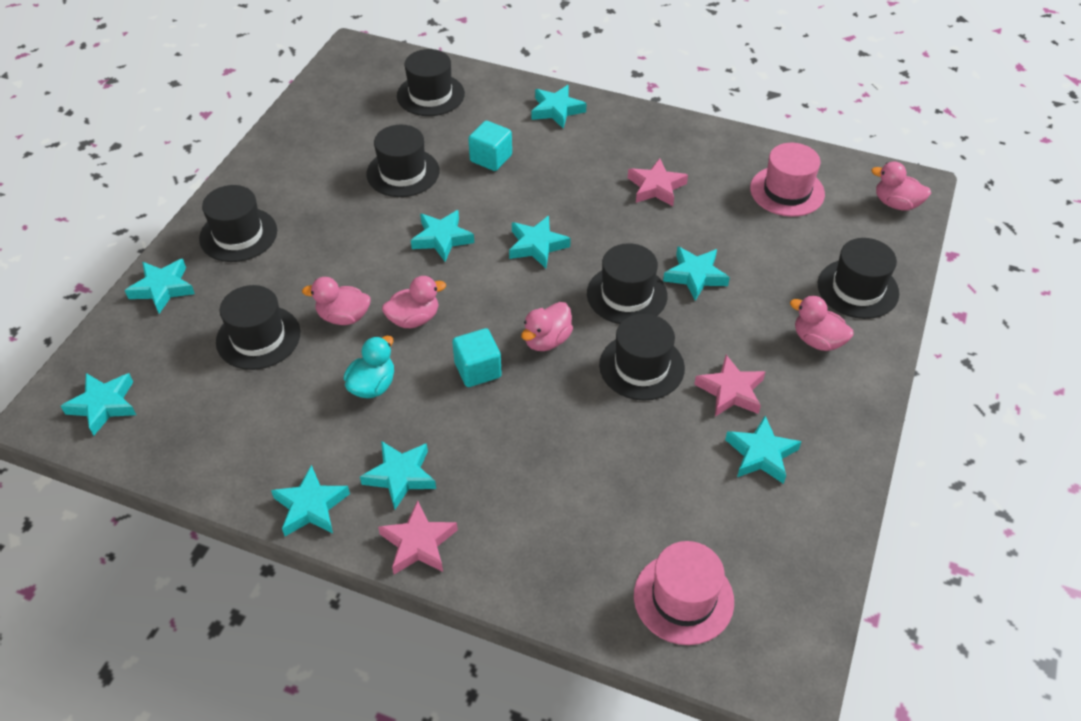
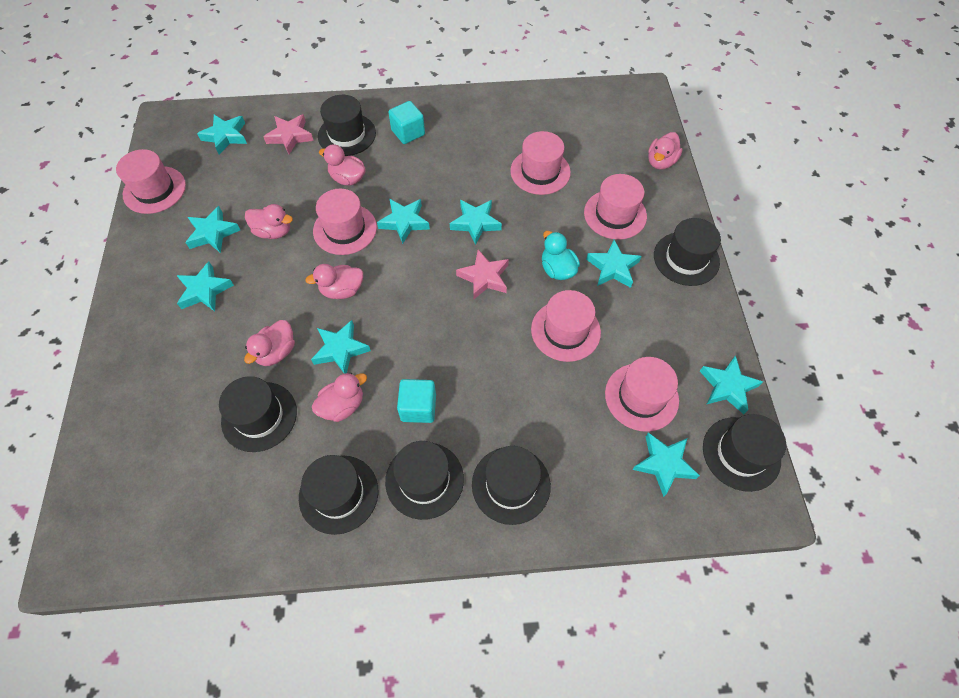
pink duck: 5 -> 6
pink hat: 2 -> 6
pink star: 3 -> 2

